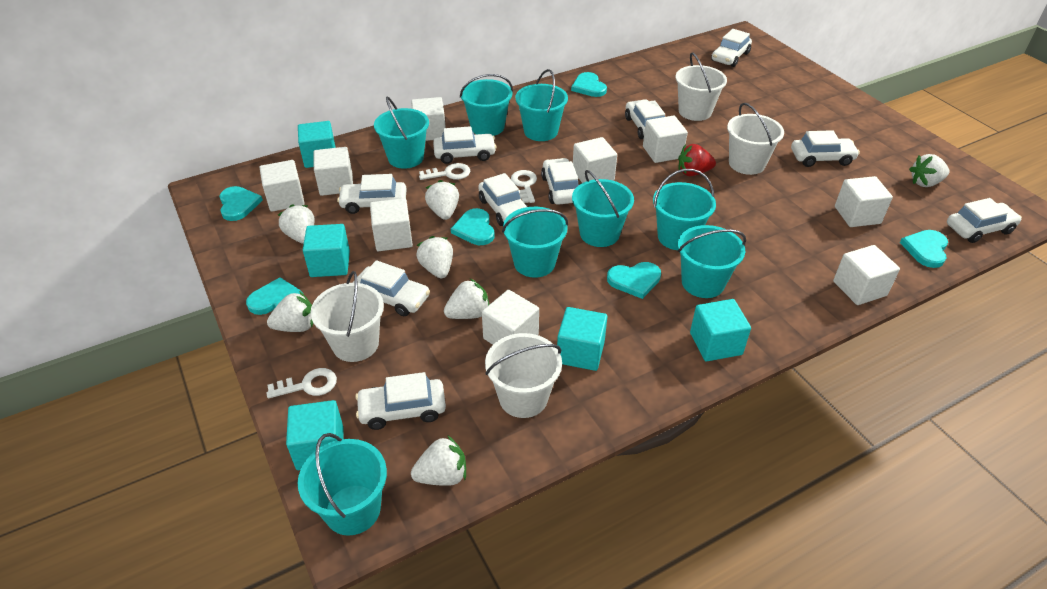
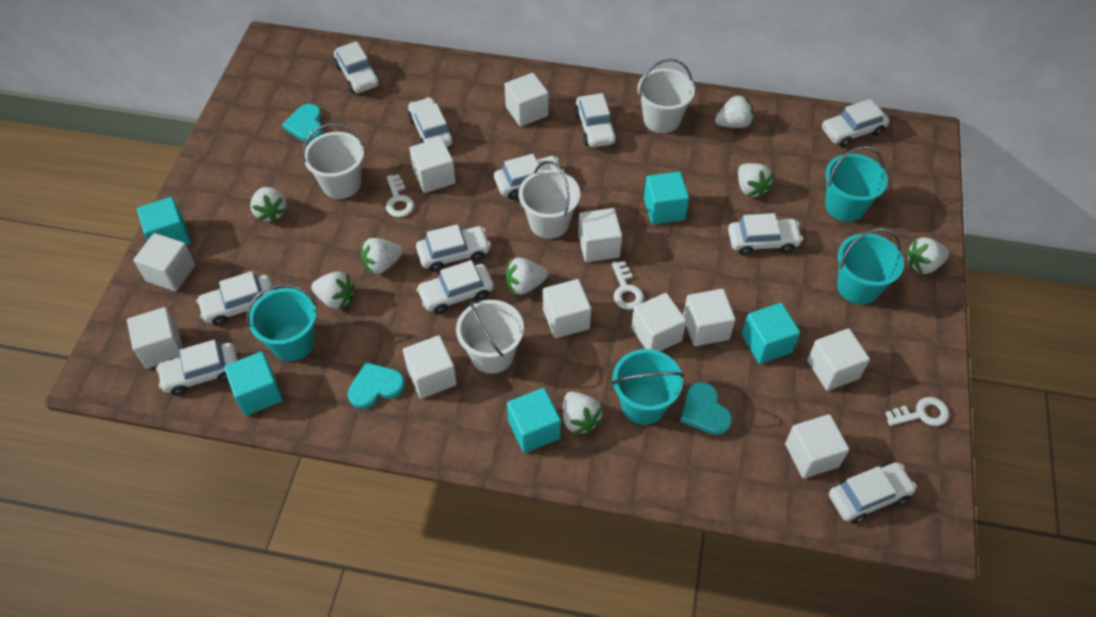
red strawberry: 1 -> 0
turquoise bucket: 8 -> 4
turquoise heart: 6 -> 3
white car: 10 -> 11
white cube: 9 -> 11
white strawberry: 7 -> 8

